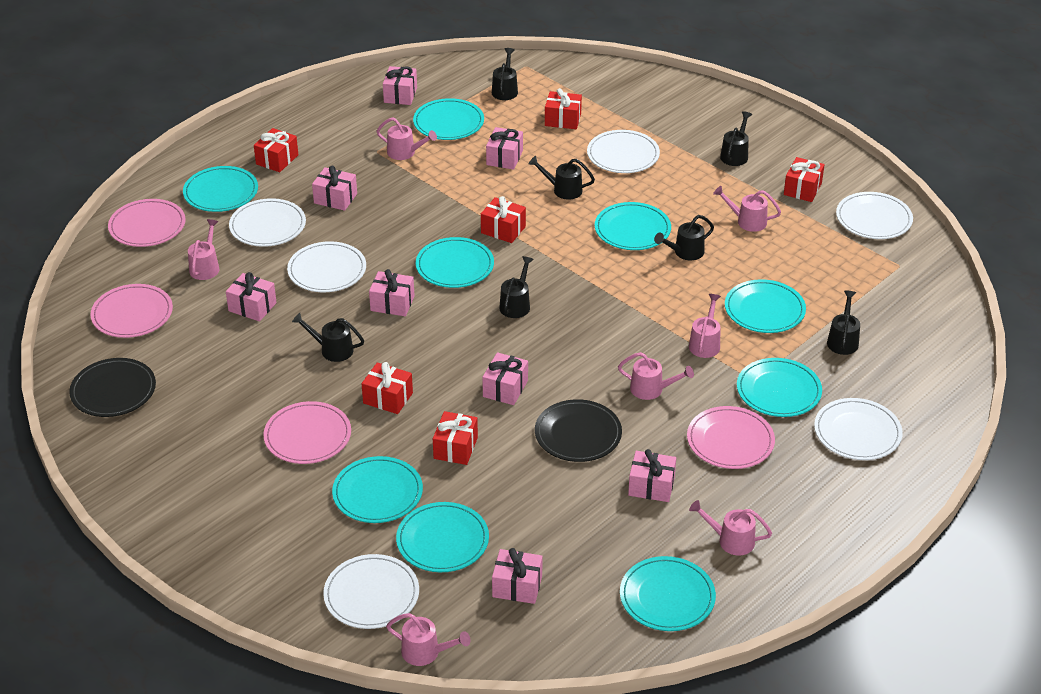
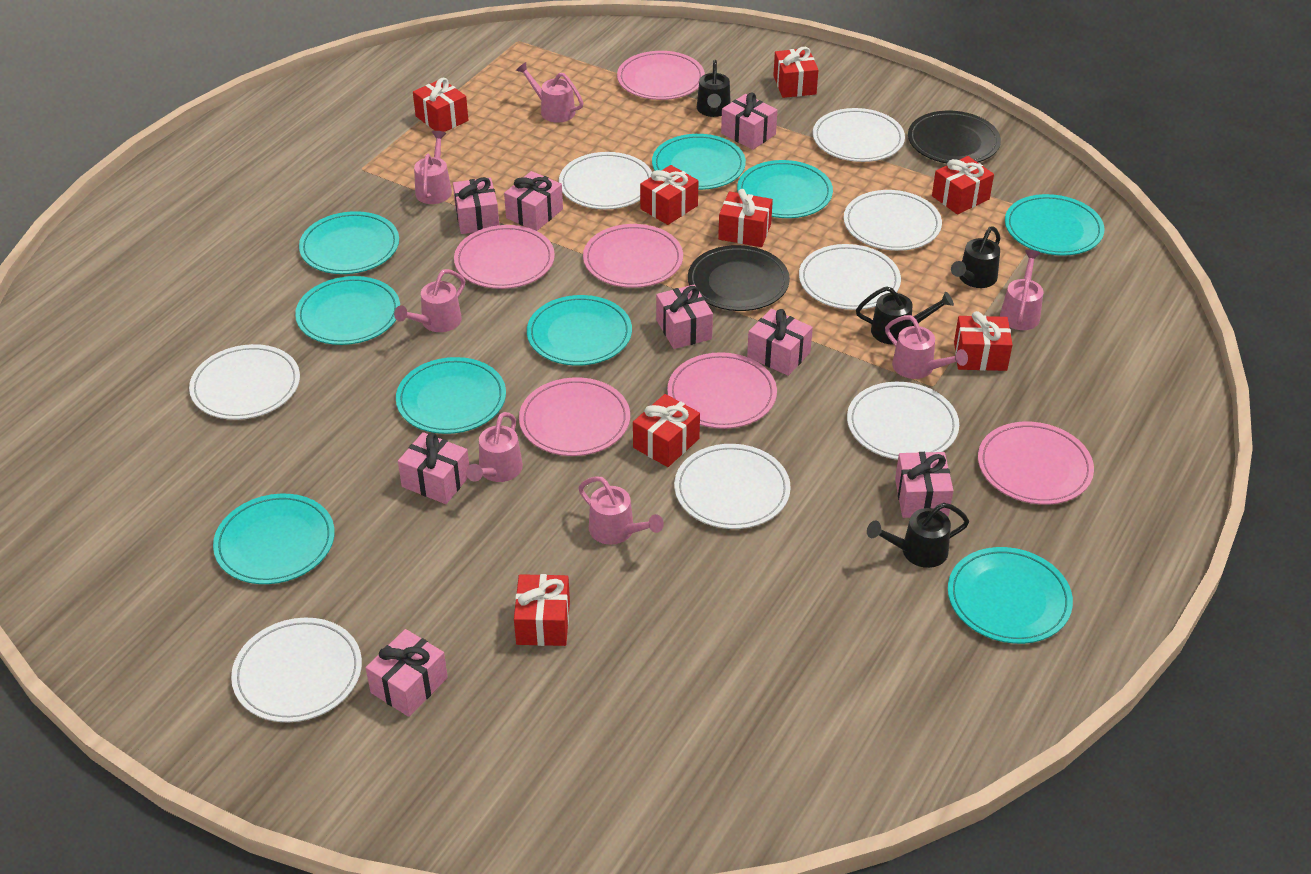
black watering can: 7 -> 4
pink plate: 4 -> 6
red gift: 6 -> 8
white plate: 6 -> 8

